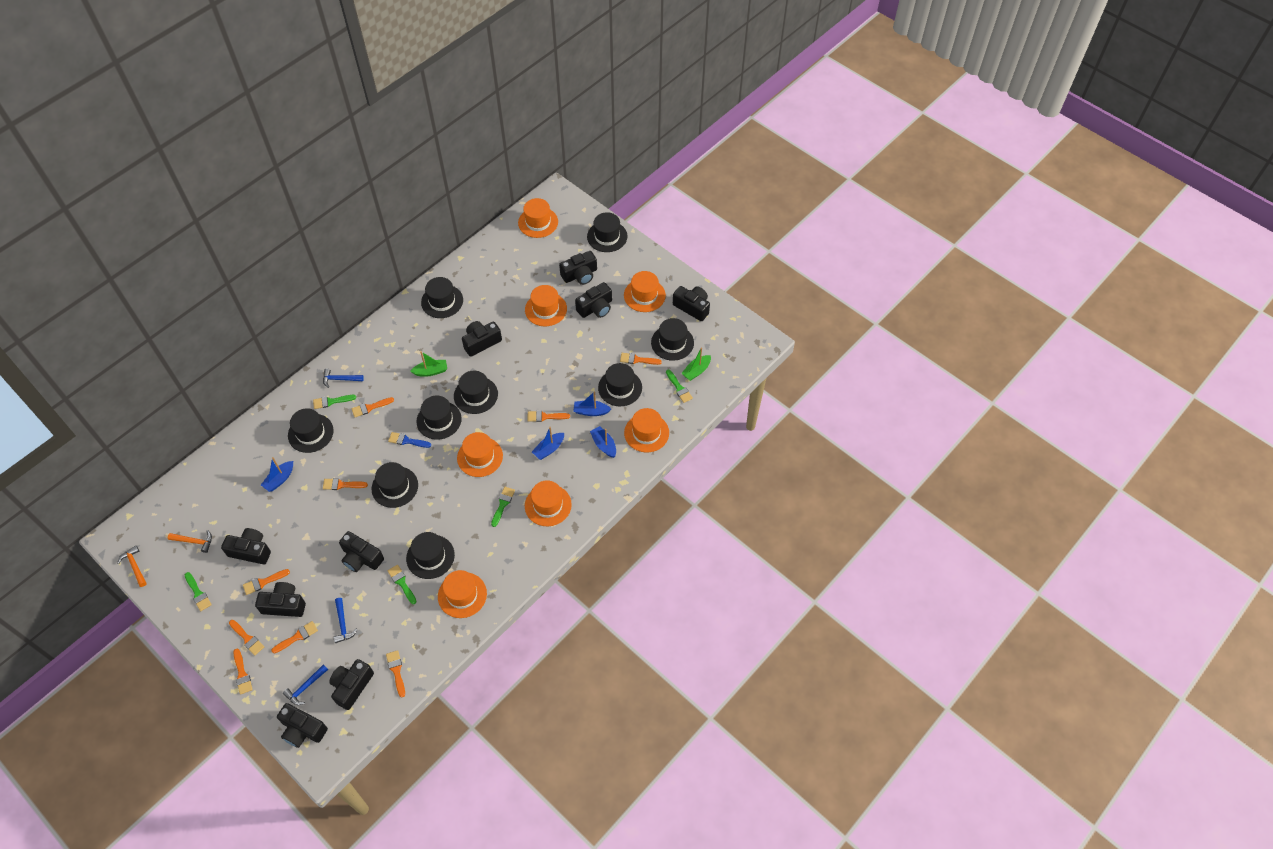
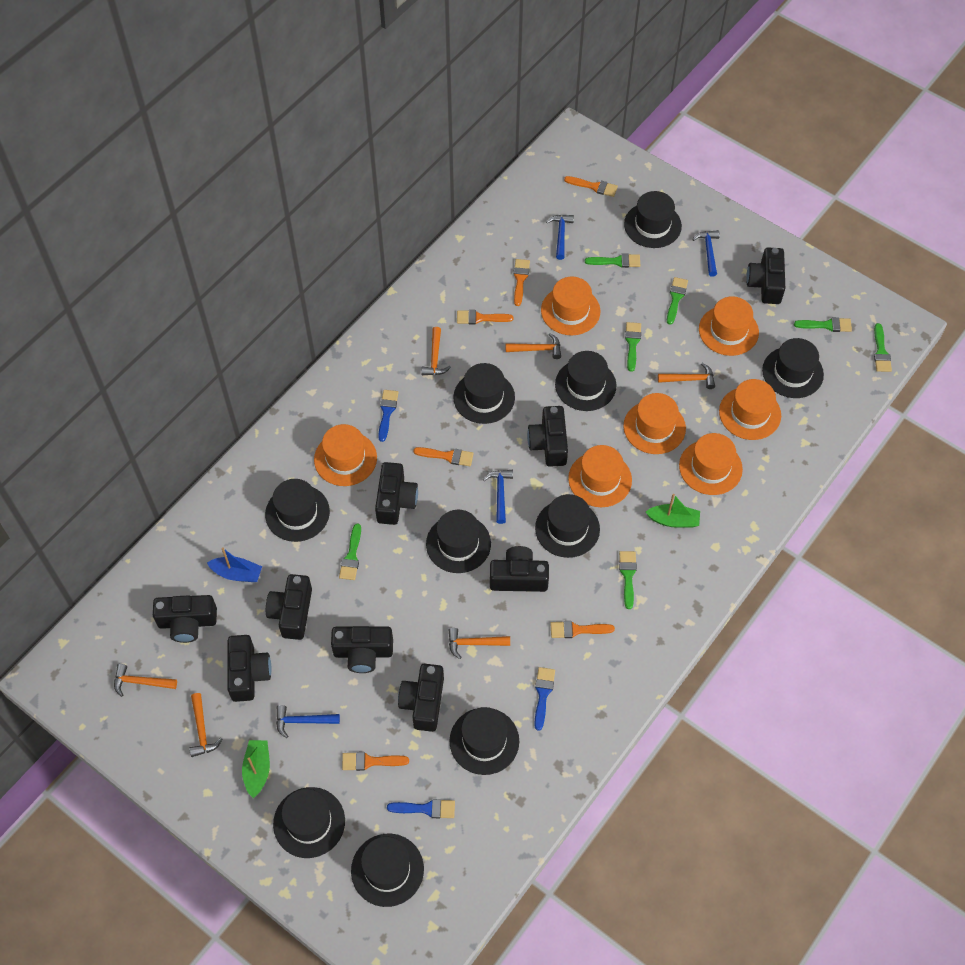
black hat: 9 -> 10
blue boat: 4 -> 1
blue brush: 1 -> 3
blue hammer: 3 -> 4
green brush: 5 -> 7
orange brush: 9 -> 6
orange hammer: 2 -> 6

